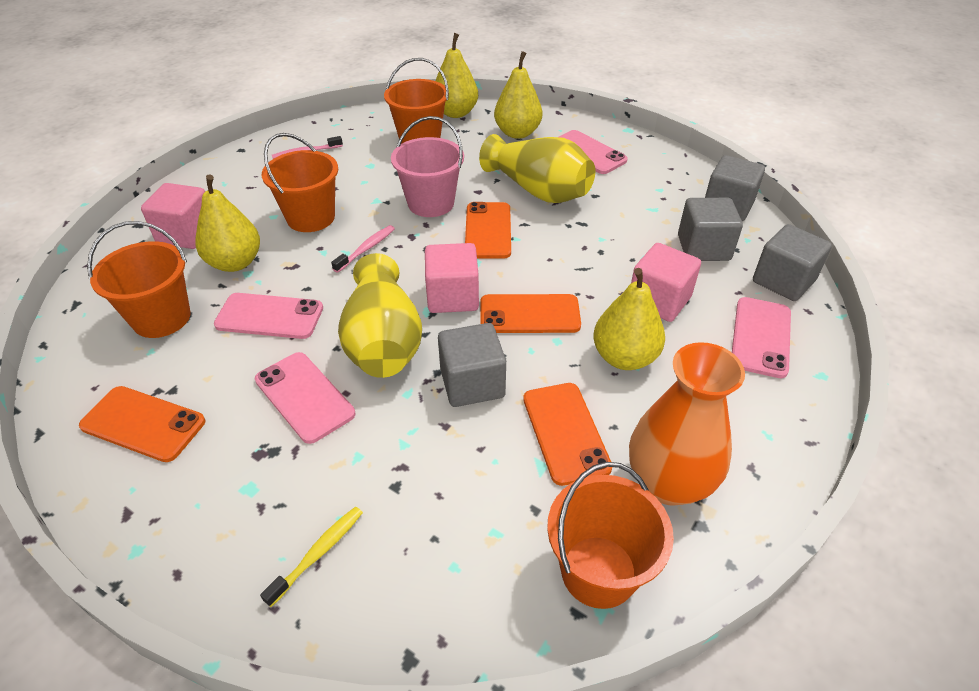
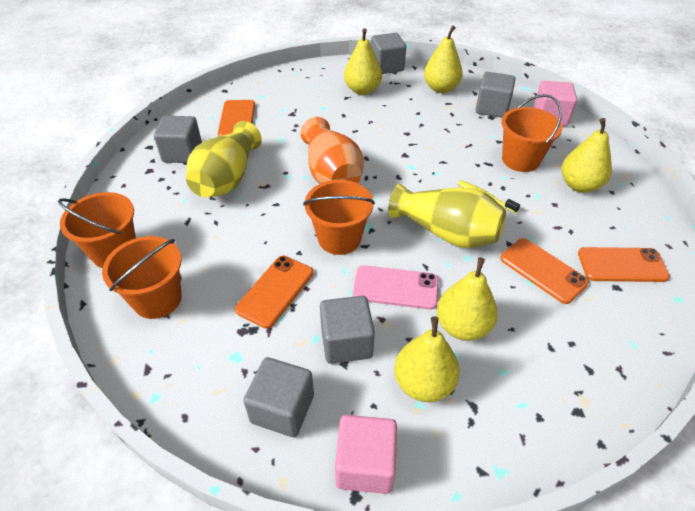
grey cube: 4 -> 5
pink bucket: 1 -> 0
pink cube: 3 -> 2
pink phone: 4 -> 1
pink toothbrush: 2 -> 0
yellow pear: 4 -> 5

